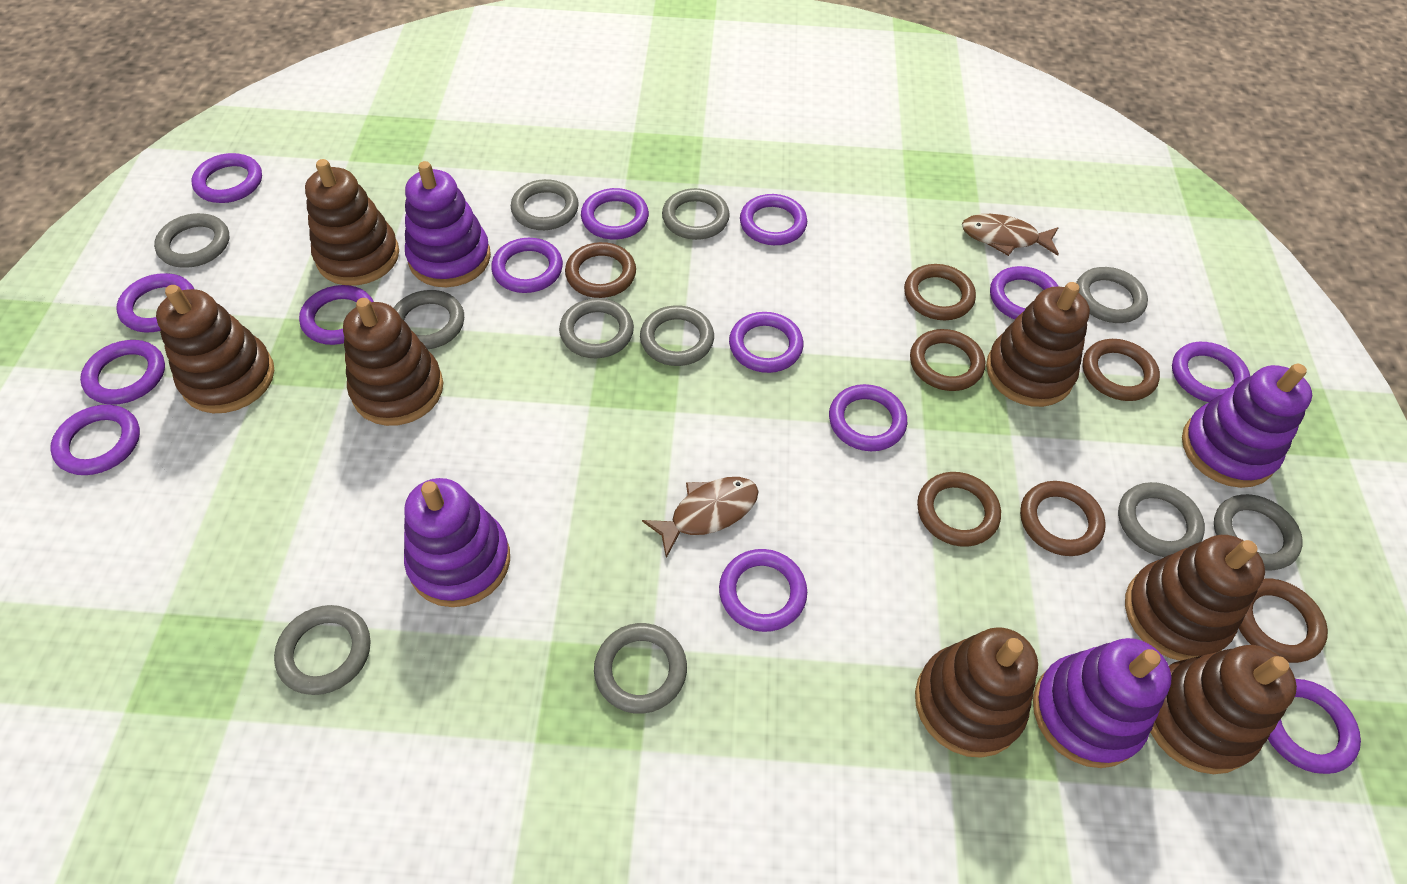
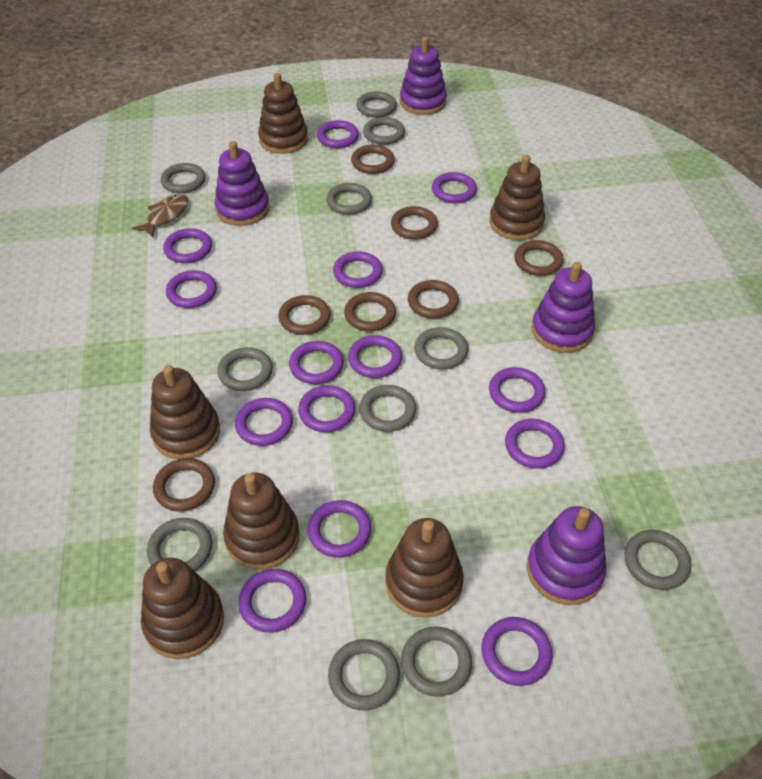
brown fish: 2 -> 1
brown stacking toy: 7 -> 6

